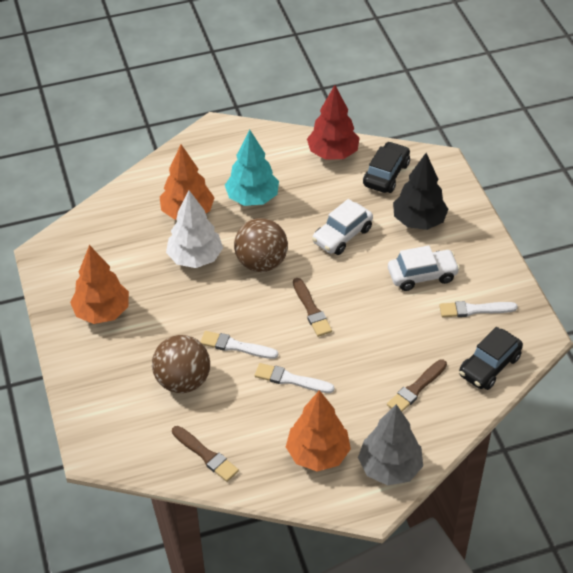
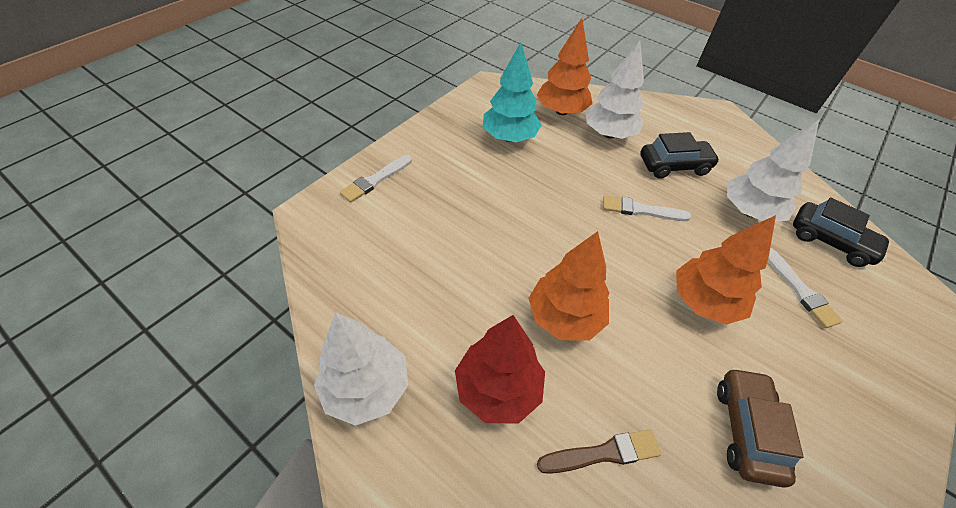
black tree: 1 -> 0
brown ball: 2 -> 0
brown brush: 3 -> 1
brown car: 0 -> 1
grey tree: 1 -> 0
white car: 2 -> 0
white tree: 1 -> 3

